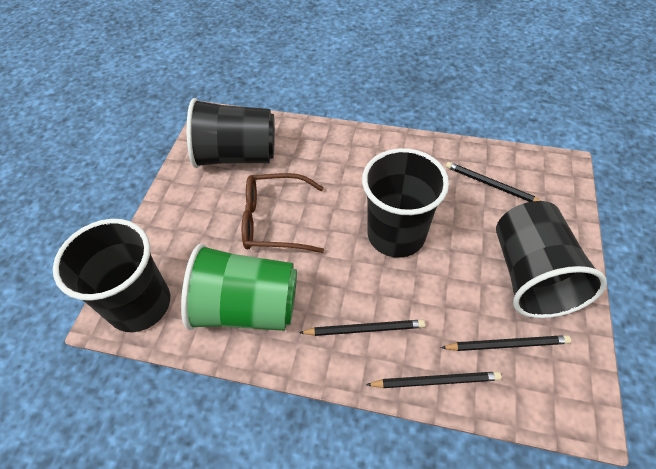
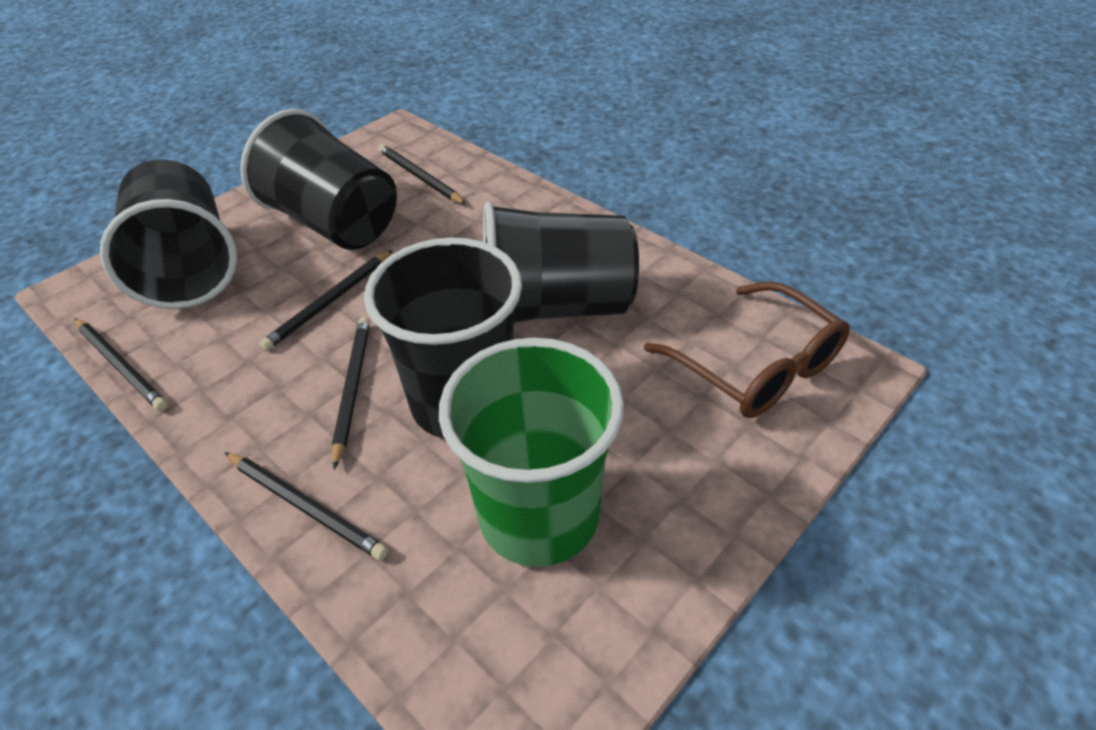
black pencil: 4 -> 5

